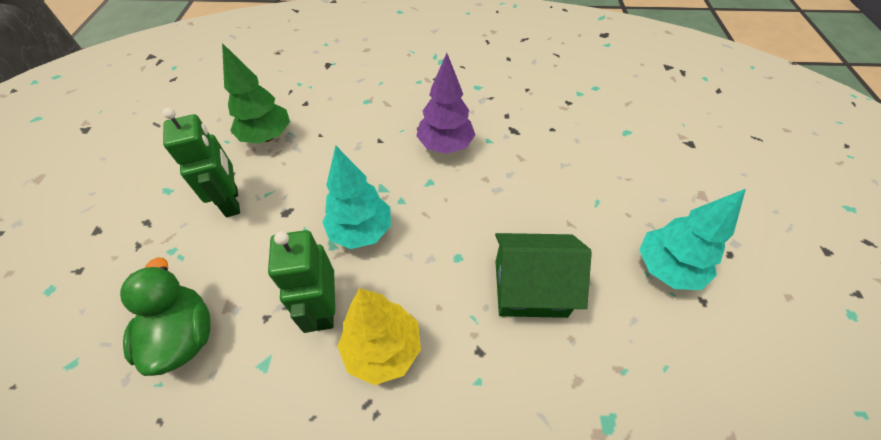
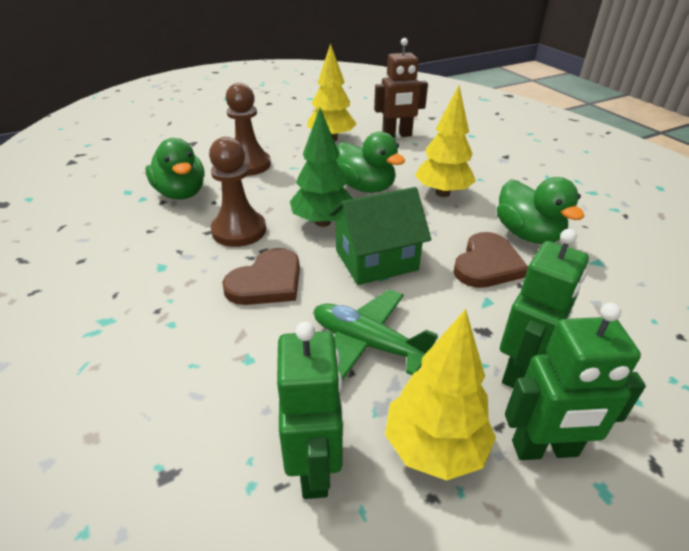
brown heart: 0 -> 2
brown pawn: 0 -> 2
brown robot: 0 -> 1
green duck: 1 -> 3
green plane: 0 -> 1
green robot: 2 -> 3
purple tree: 1 -> 0
turquoise tree: 2 -> 0
yellow tree: 1 -> 3

